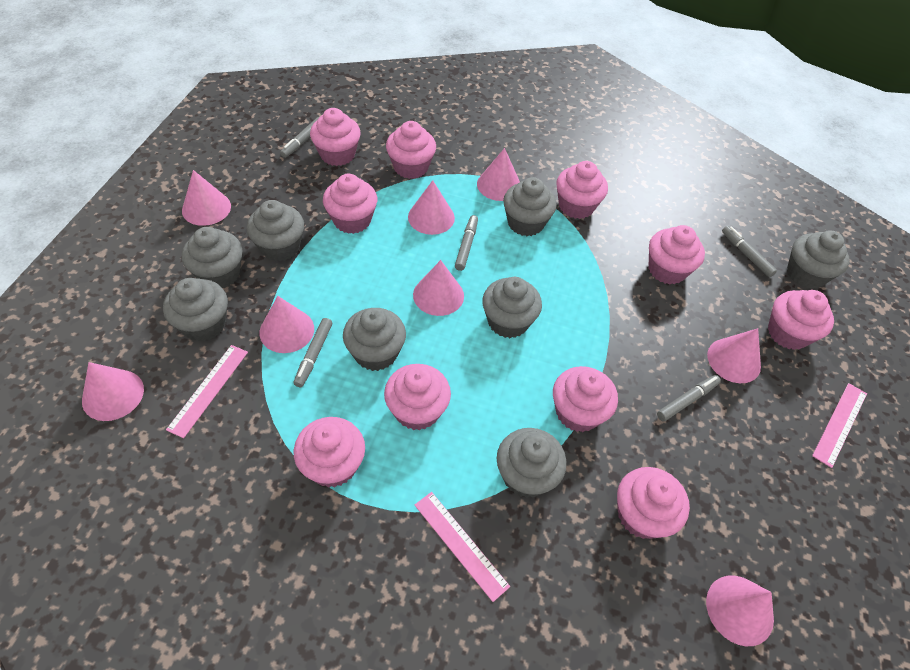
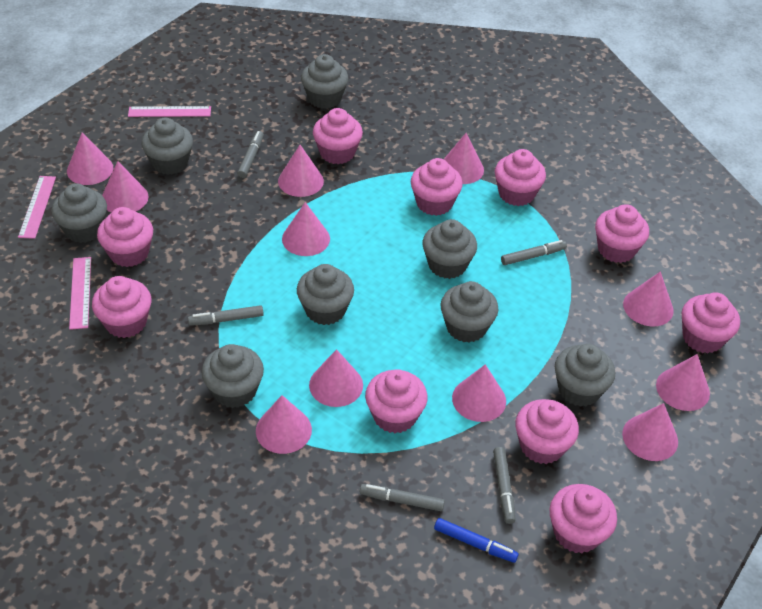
blue marker: 0 -> 1
pink cone: 8 -> 11

